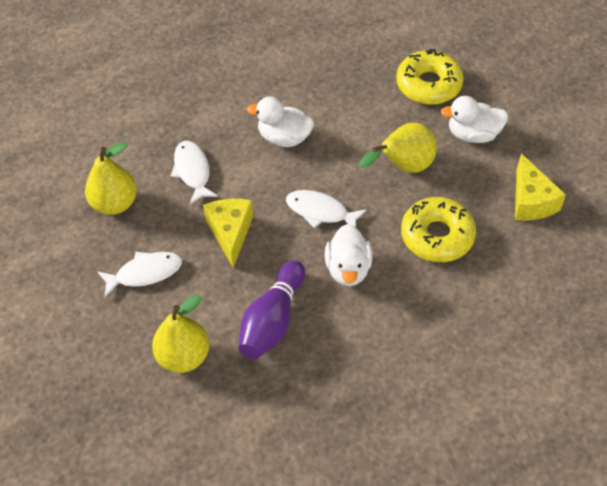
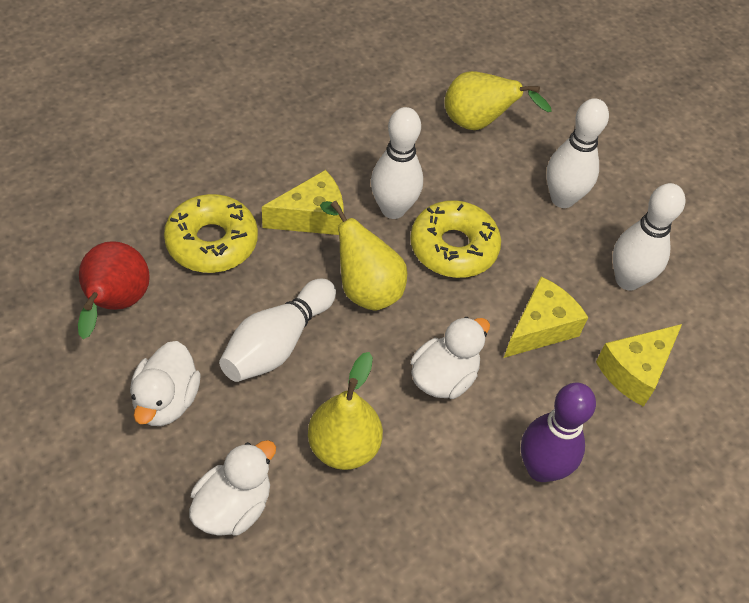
red pear: 0 -> 1
white bowling pin: 0 -> 4
white fish: 3 -> 0
yellow cheese: 2 -> 3

